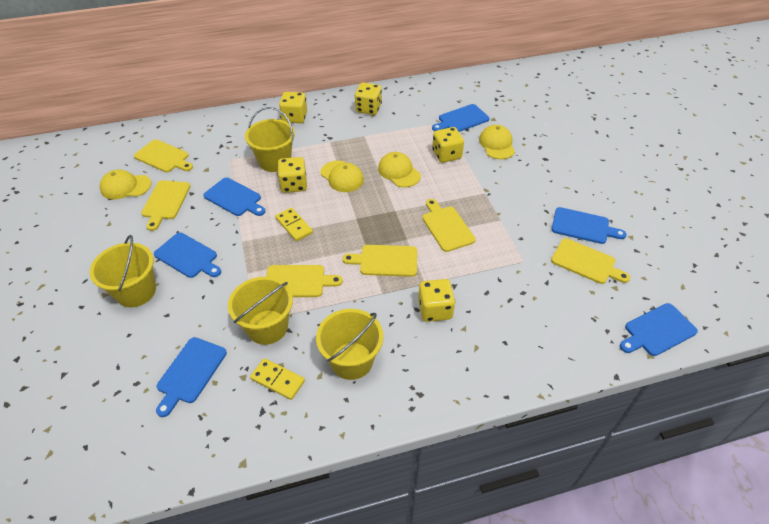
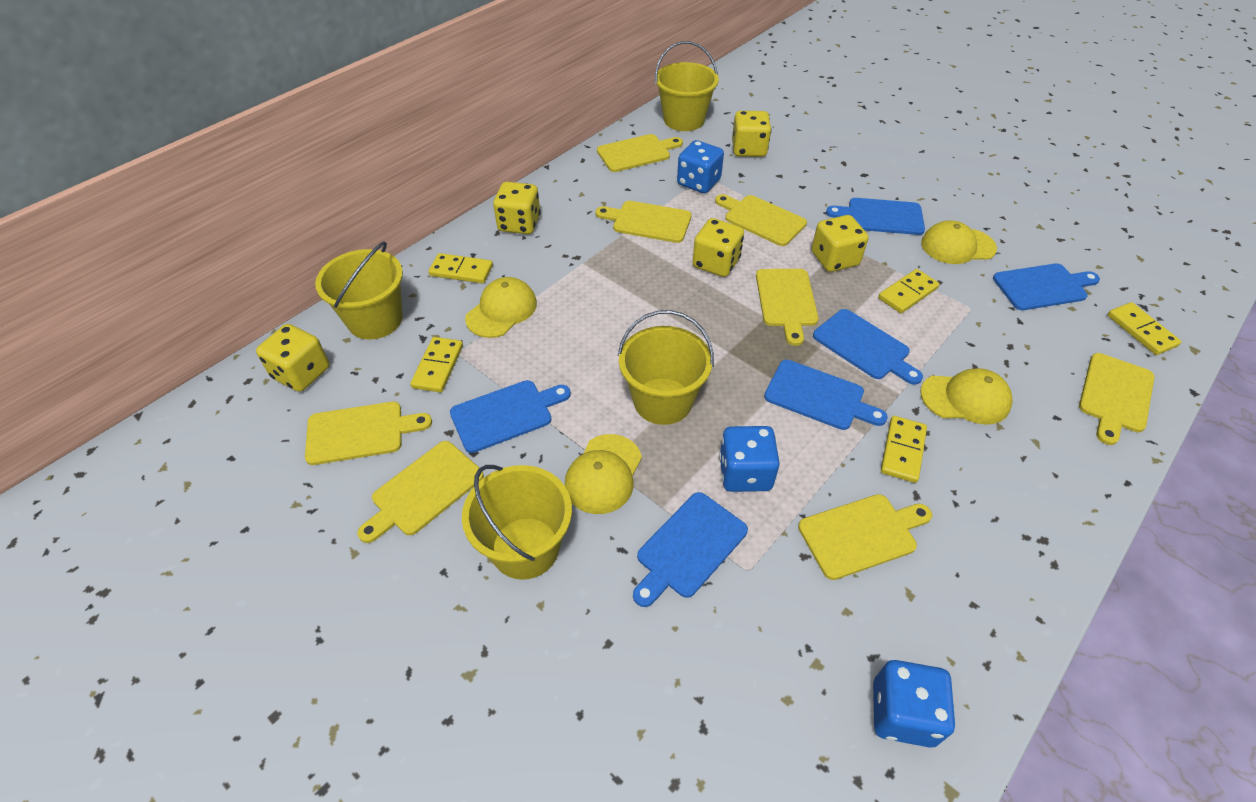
blue dice: 0 -> 3
yellow cutting board: 6 -> 8
yellow domino: 2 -> 5

